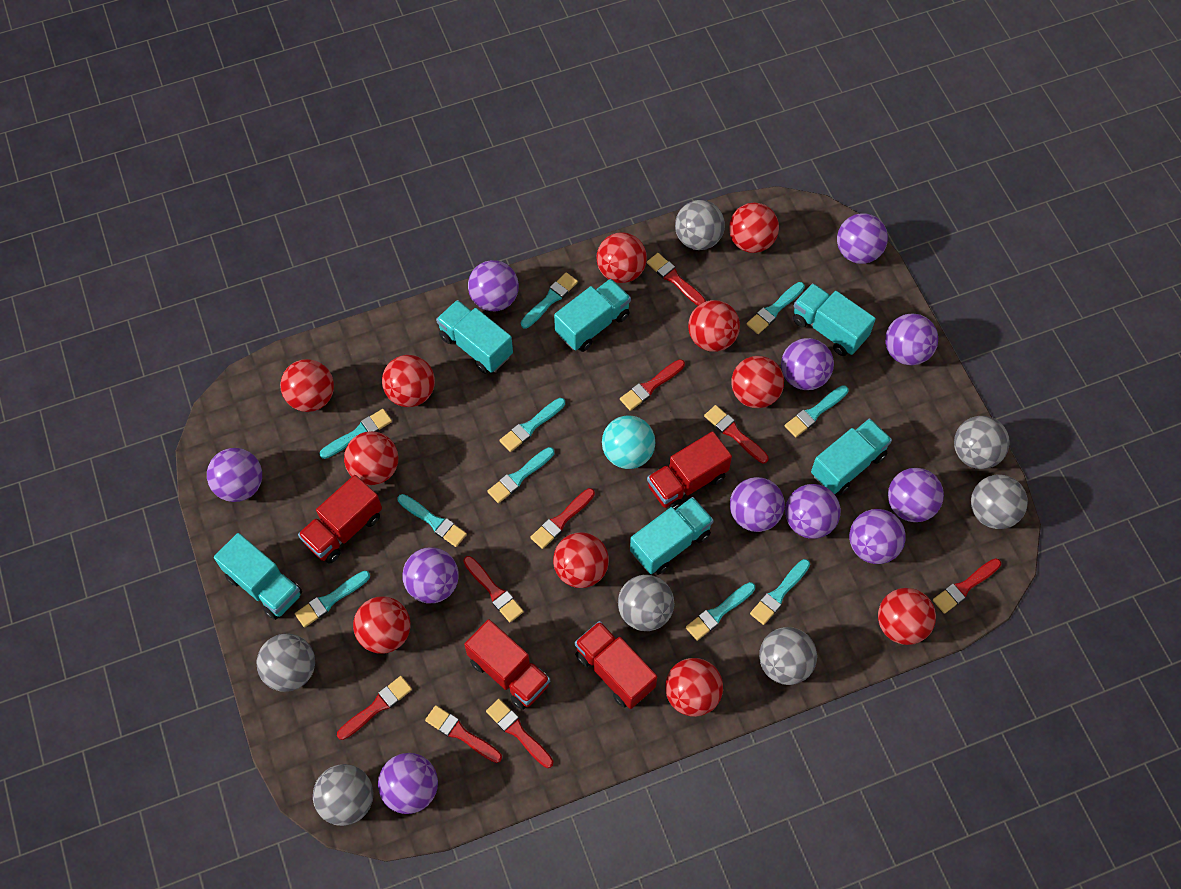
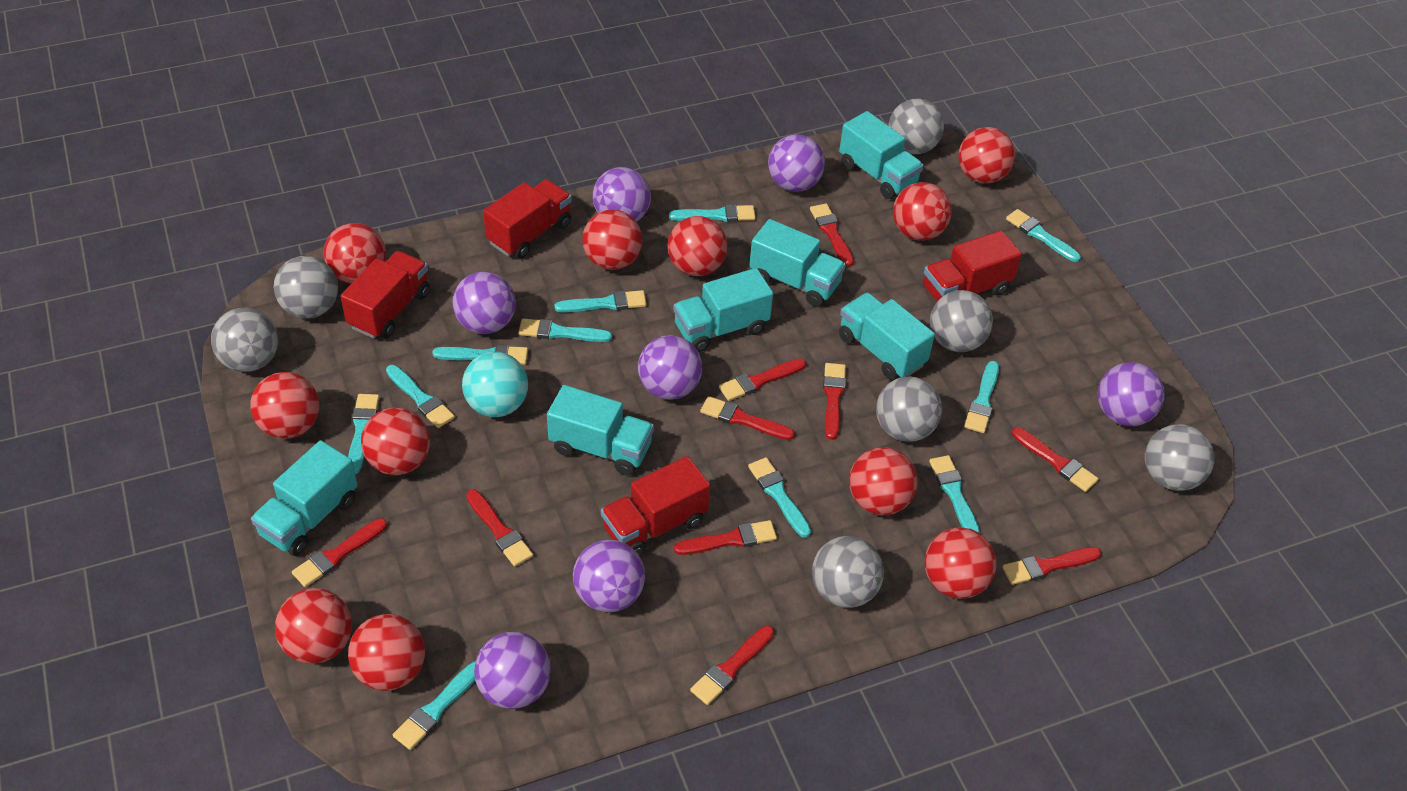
purple ball: 11 -> 7
red brush: 9 -> 10
turquoise brush: 10 -> 11

